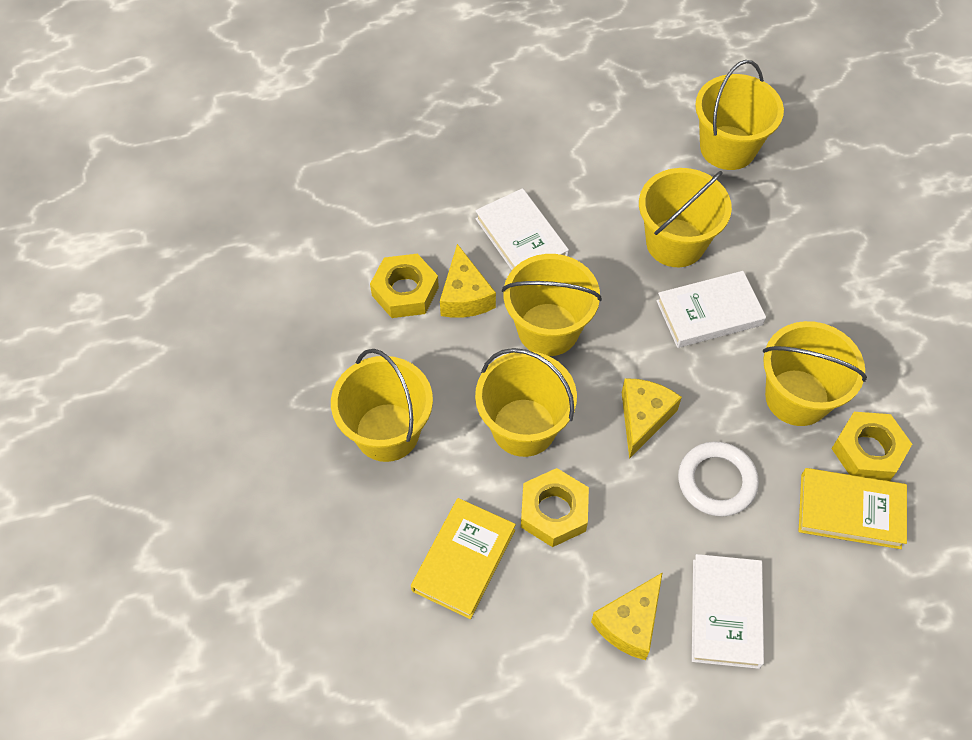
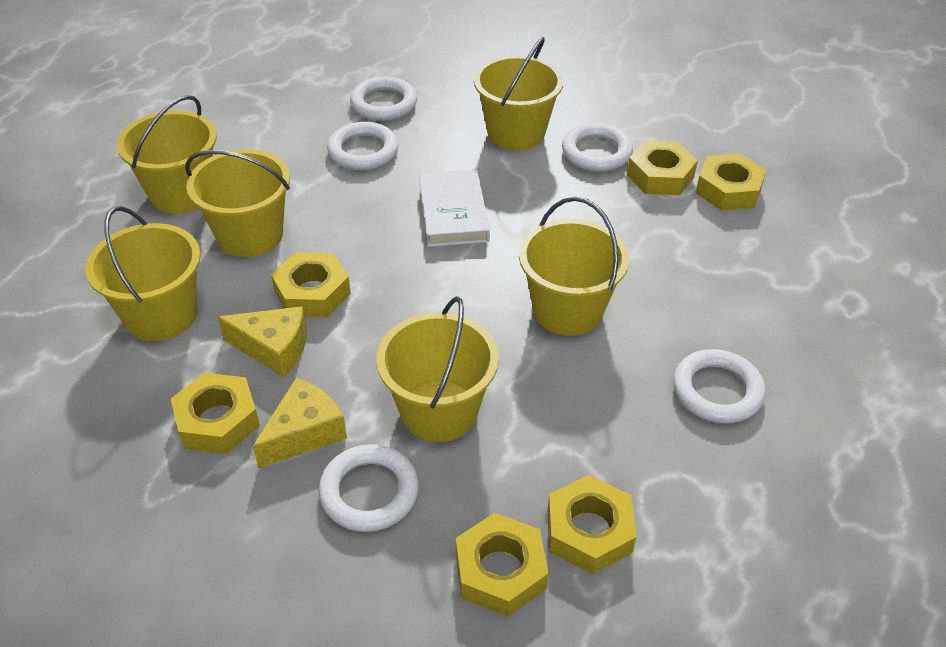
white book: 3 -> 1
white ring: 1 -> 5
yellow book: 2 -> 0
yellow cheese: 3 -> 2
yellow nut: 3 -> 6

